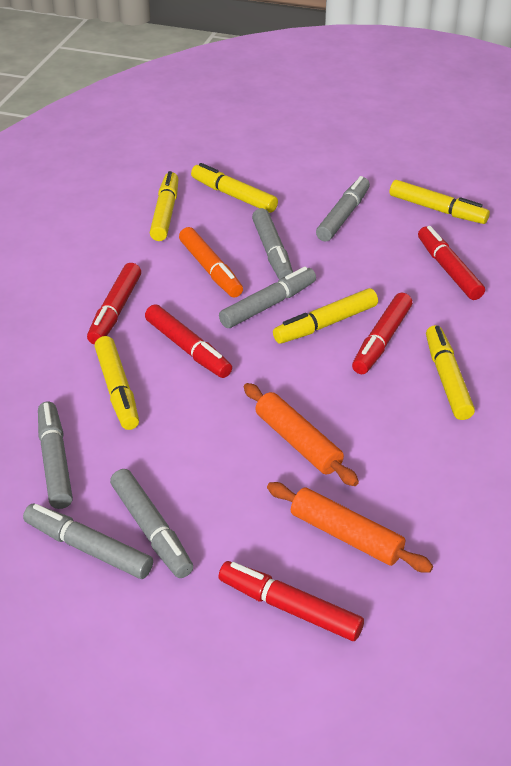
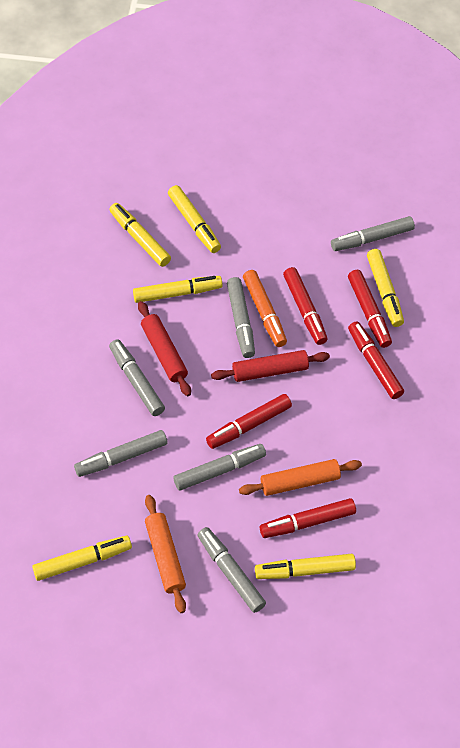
red rolling pin: 0 -> 2

